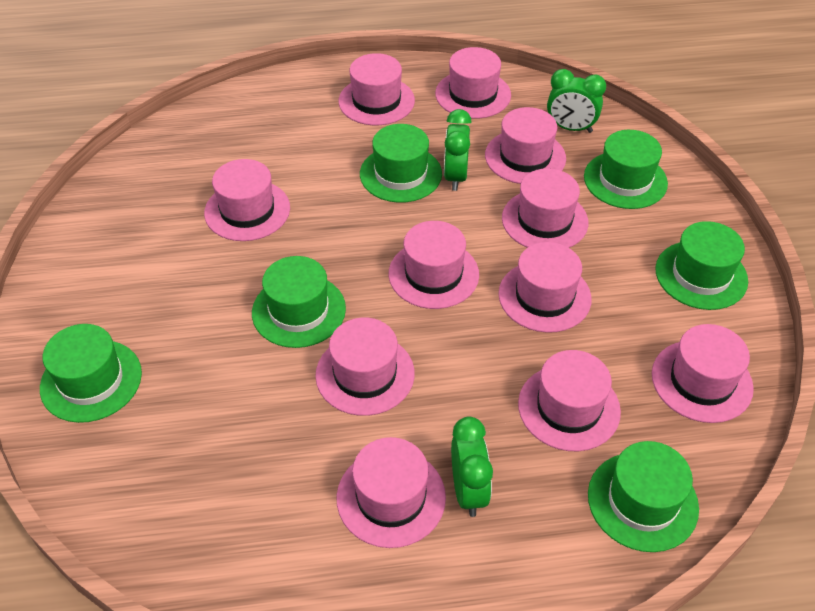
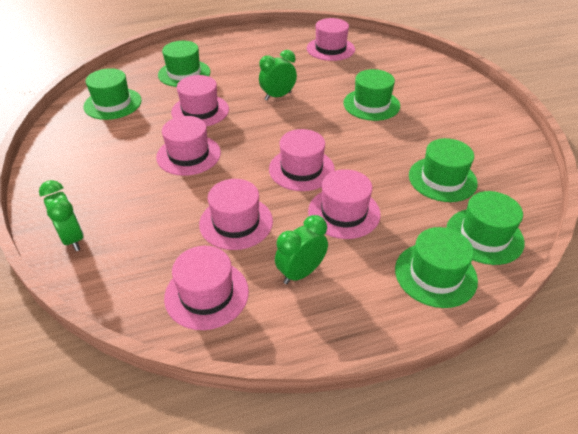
pink hat: 11 -> 7

